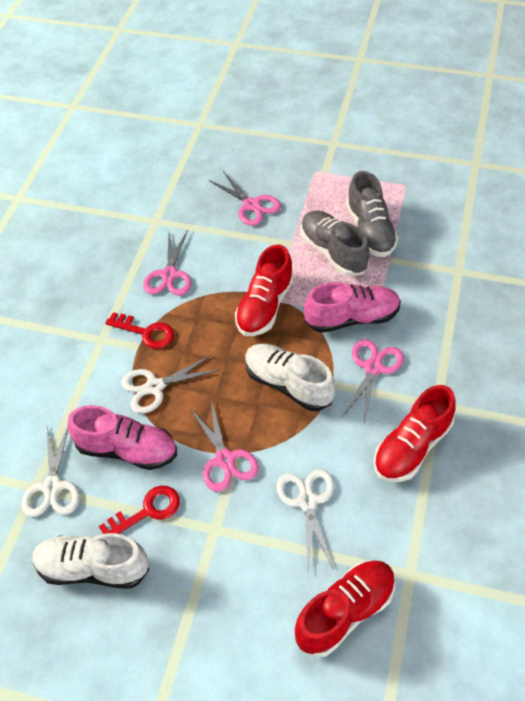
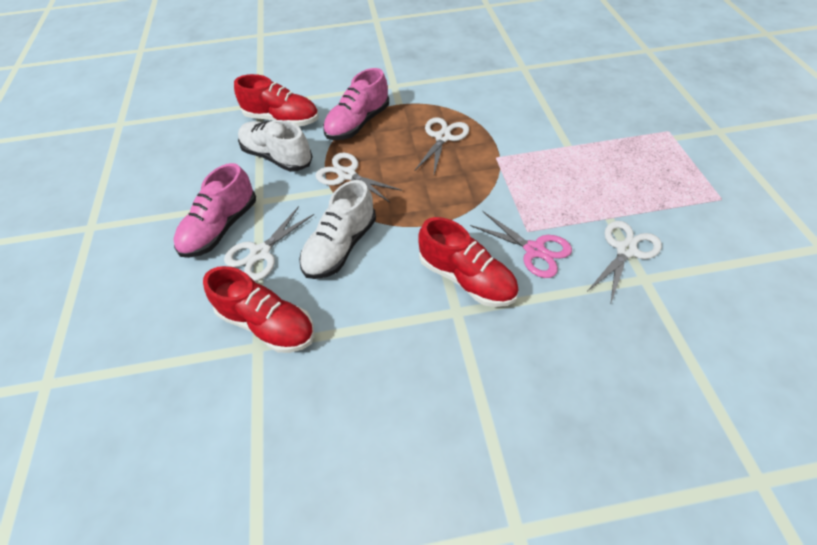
grey shoe: 2 -> 0
pink scissors: 4 -> 1
red key: 2 -> 0
white scissors: 3 -> 4

